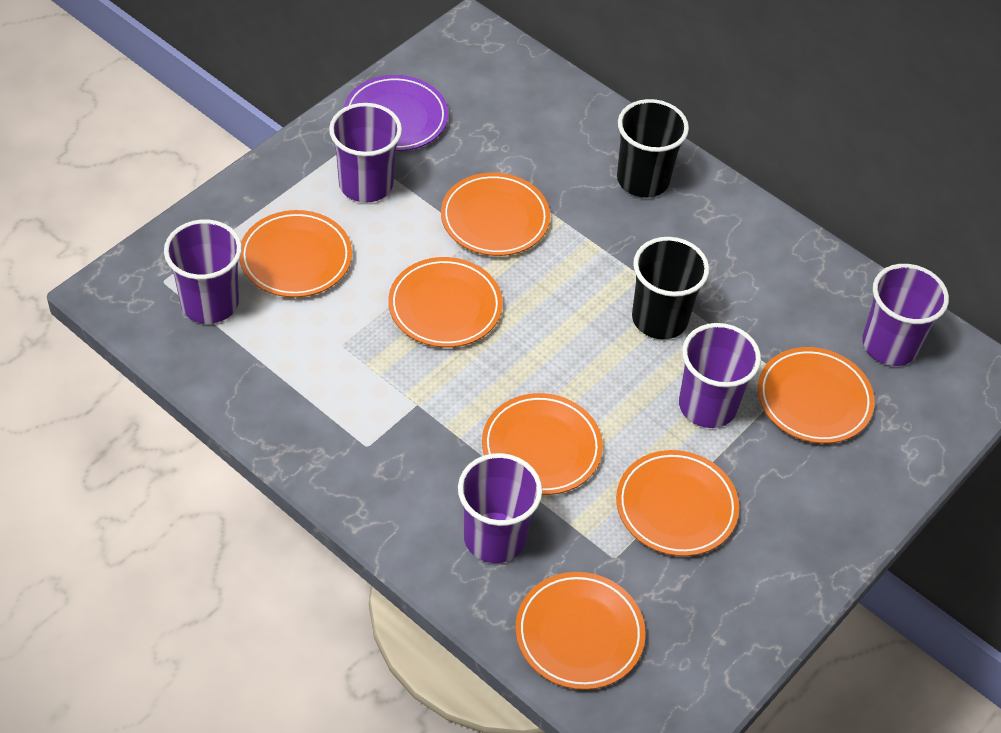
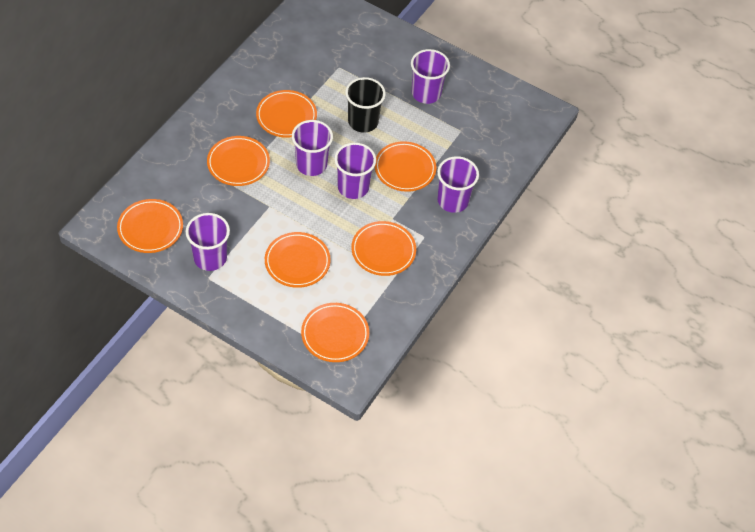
black cup: 2 -> 1
purple plate: 1 -> 0

